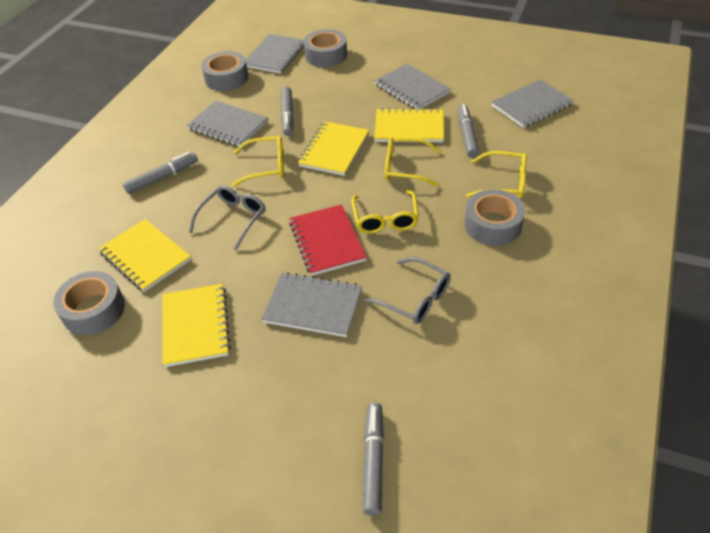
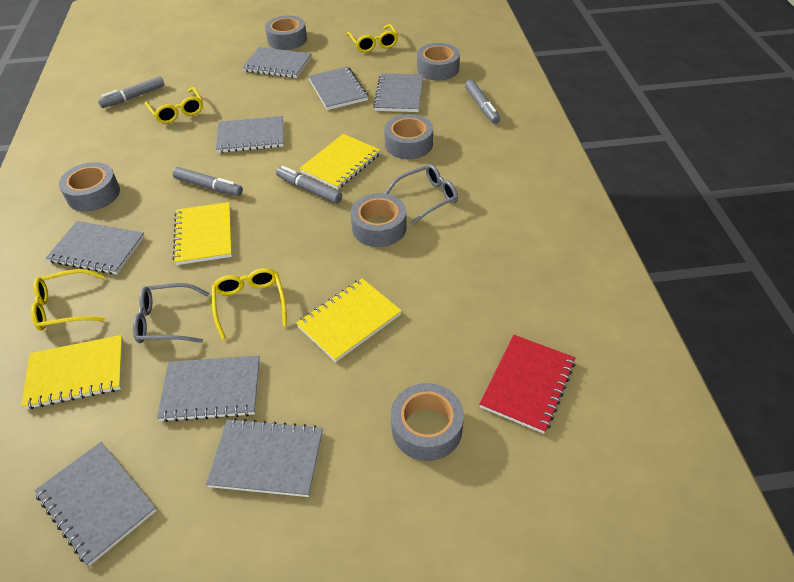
grey notebook: 5 -> 8
grey tape: 4 -> 6

